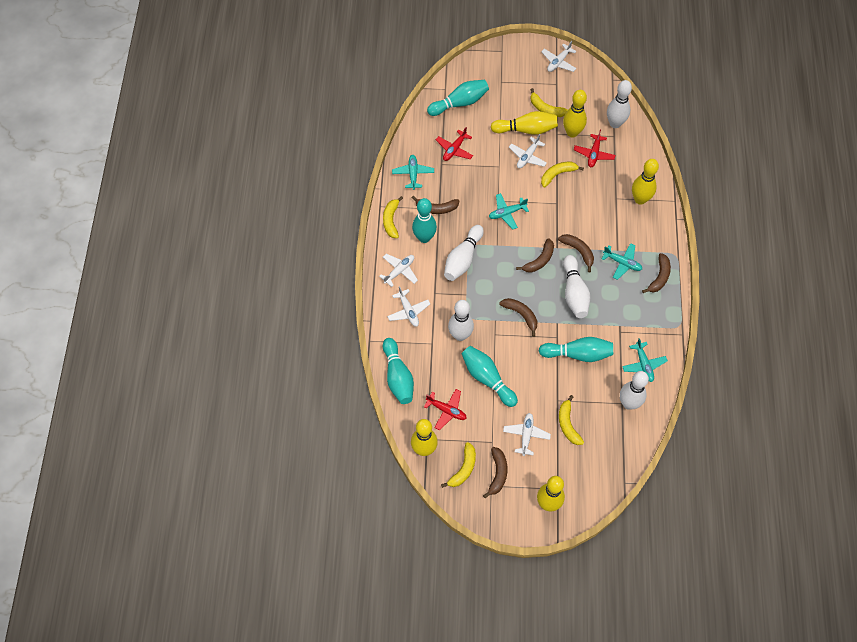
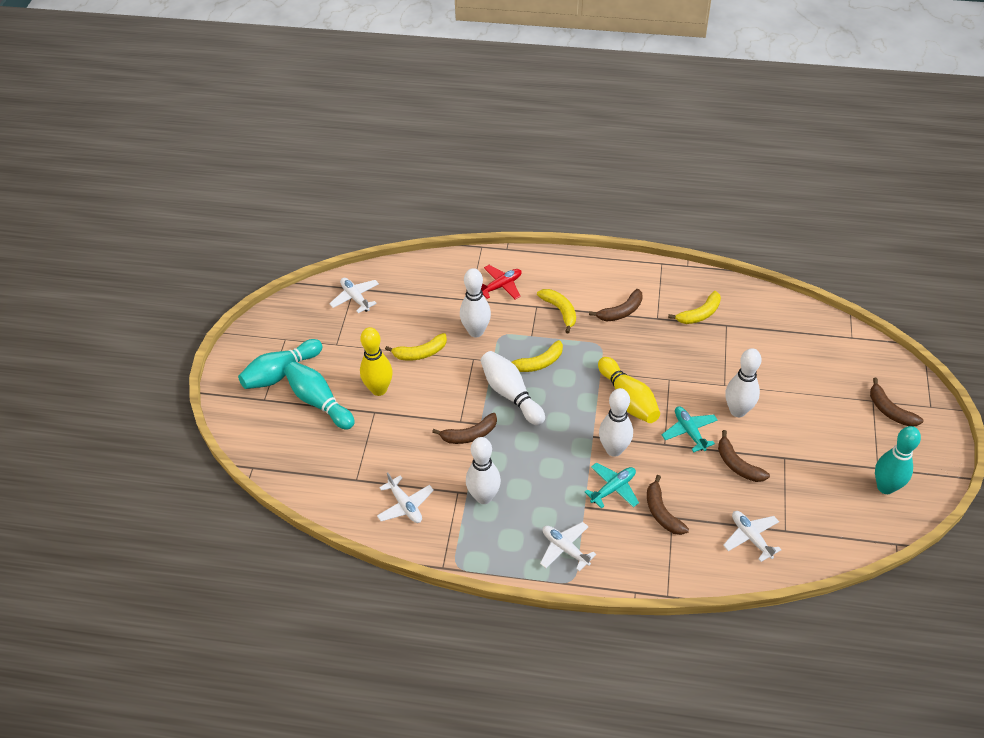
brown banana: 6 -> 5
red plane: 3 -> 1
turquoise bowling pin: 5 -> 3
turquoise plane: 4 -> 2
white plane: 5 -> 4
yellow banana: 5 -> 4
yellow bowling pin: 5 -> 2

